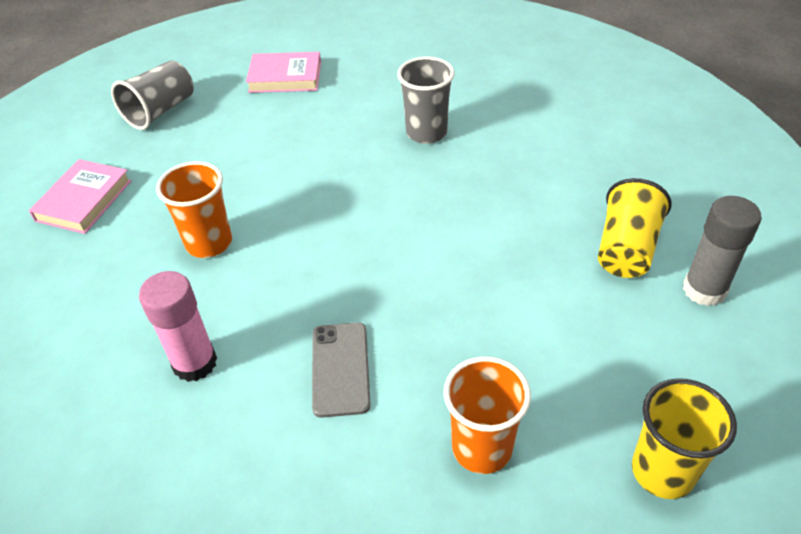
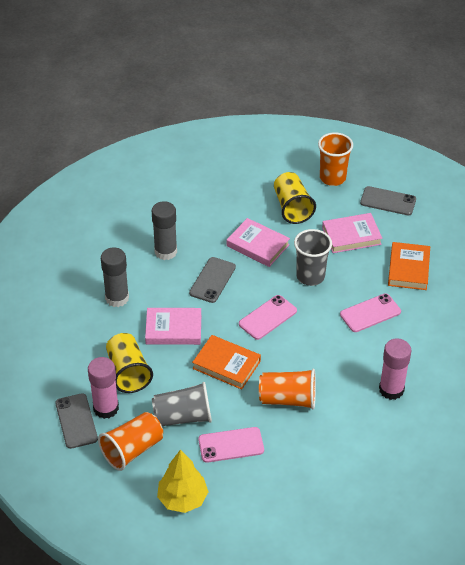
grey glue stick: 1 -> 2
grey phone: 1 -> 3
orange book: 0 -> 2
orange cup: 2 -> 3
pink book: 2 -> 3
pink glue stick: 1 -> 2
pink phone: 0 -> 3
yellow tree: 0 -> 1

